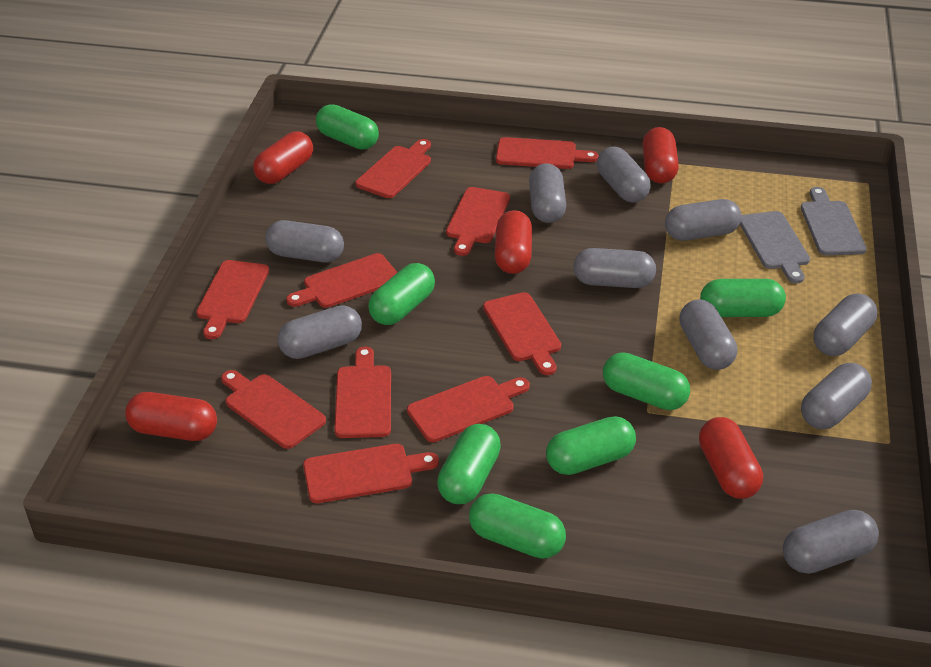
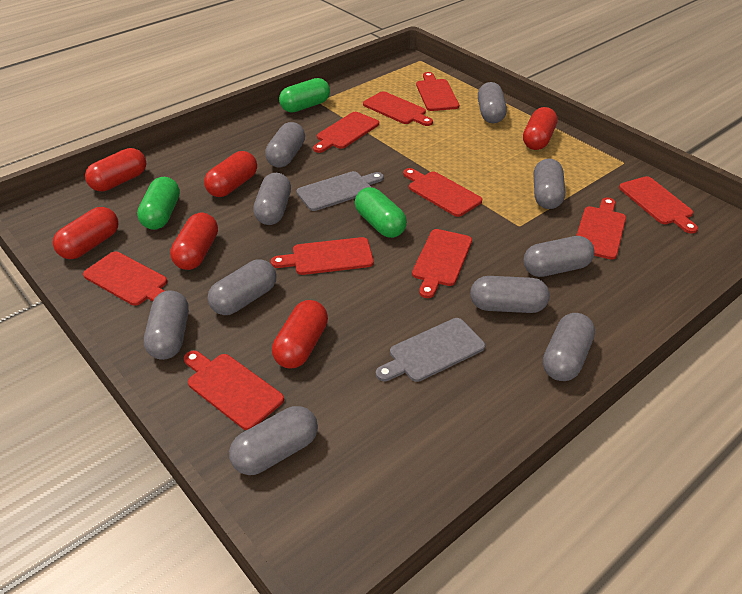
green capsule: 7 -> 3
red capsule: 5 -> 6

